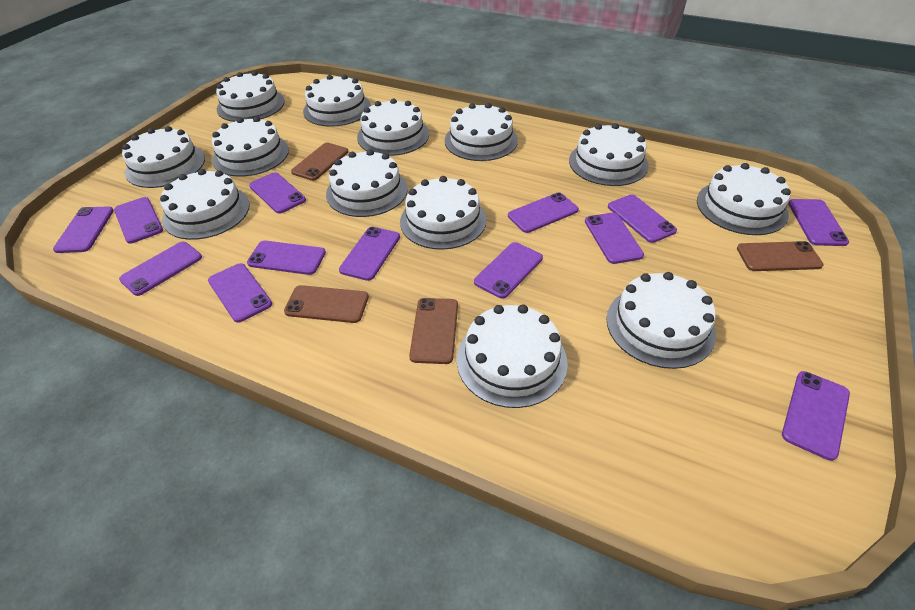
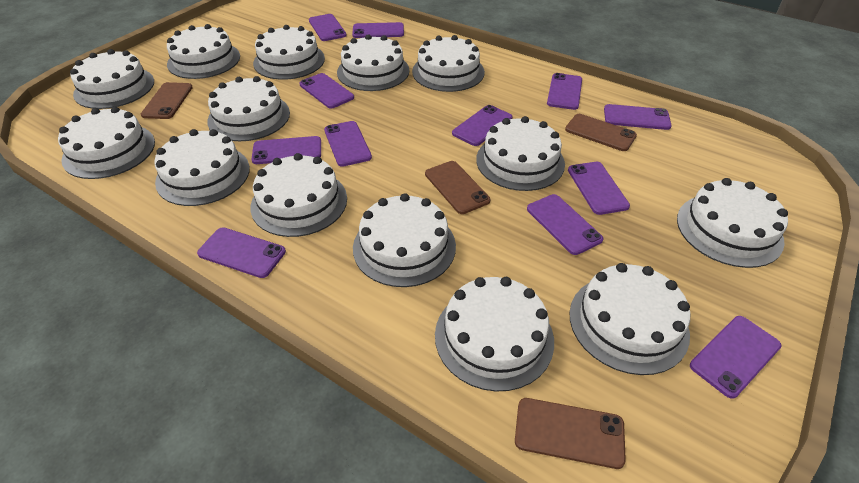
purple phone: 13 -> 12
white cake: 13 -> 14

